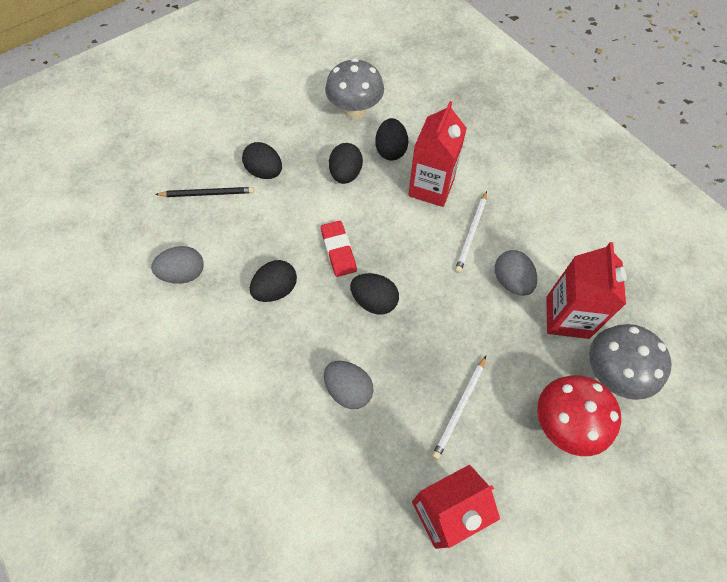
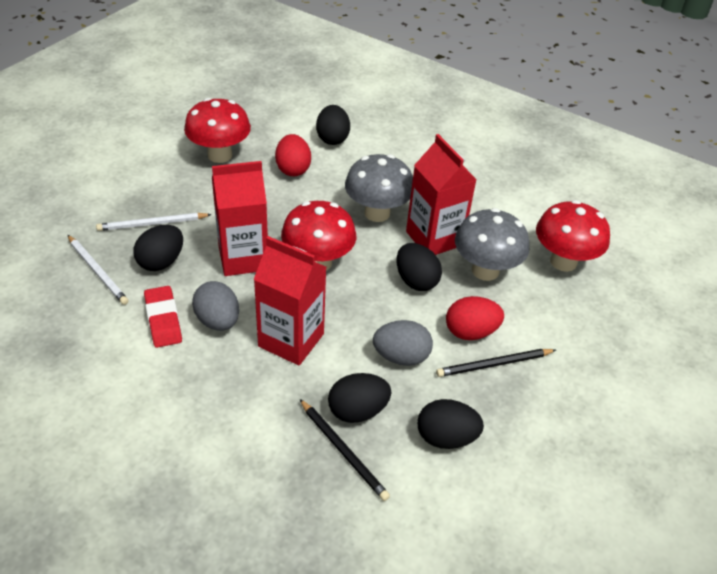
black pencil: 1 -> 2
grey egg: 3 -> 2
red egg: 0 -> 2
red mushroom: 1 -> 3

